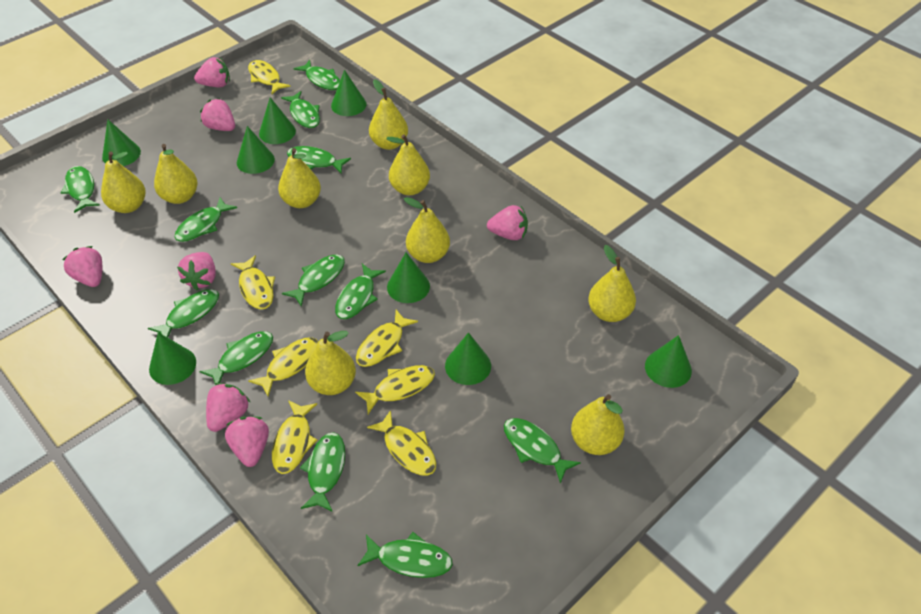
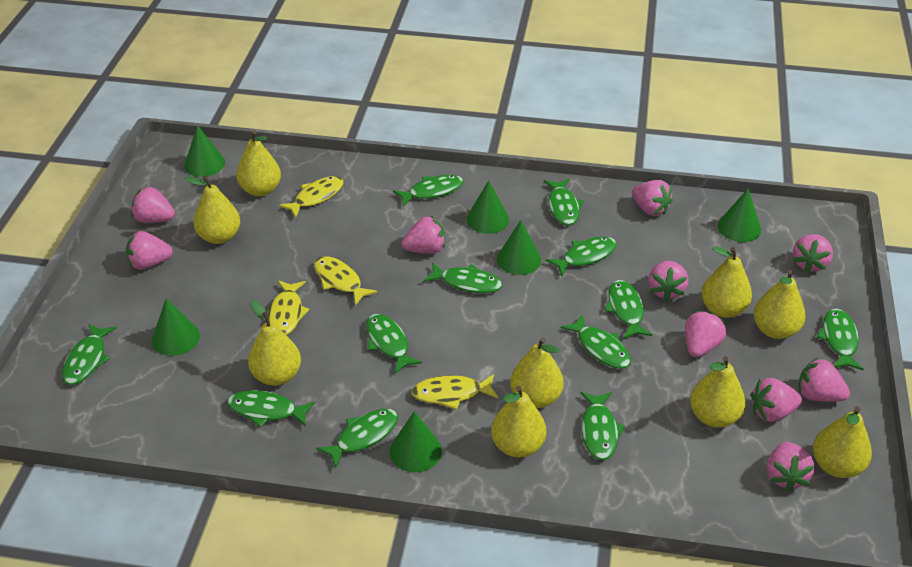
green cone: 8 -> 6
pink strawberry: 7 -> 10
yellow fish: 7 -> 4

